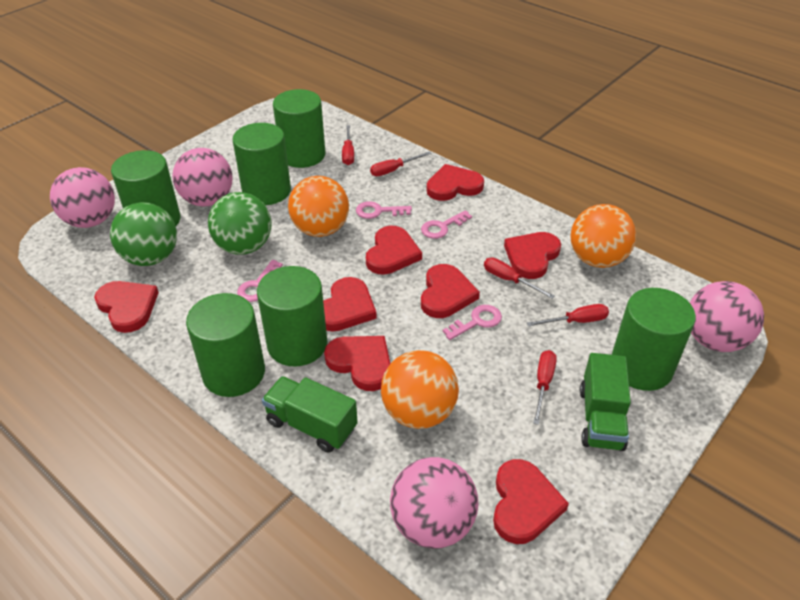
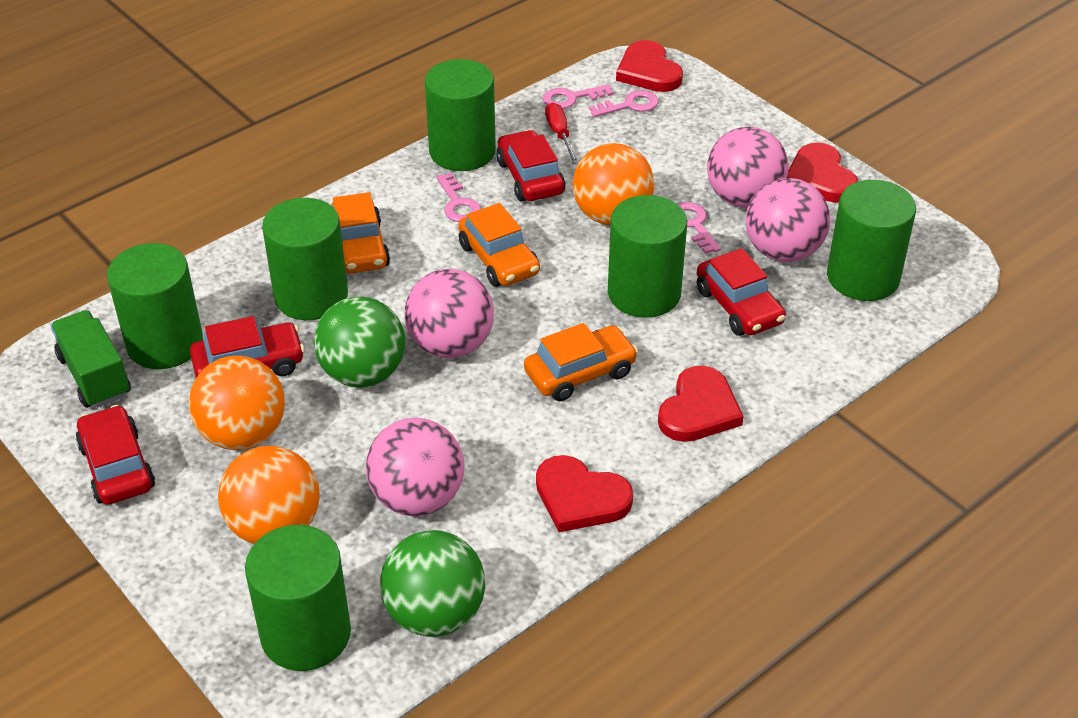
green truck: 2 -> 1
orange car: 0 -> 3
red car: 0 -> 4
red heart: 8 -> 4
red screwdriver: 5 -> 1

